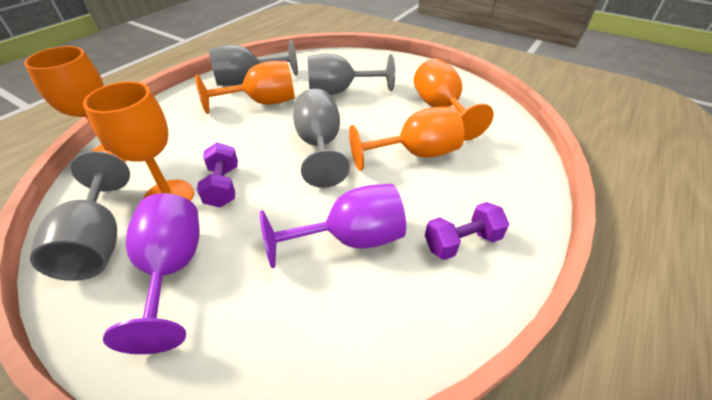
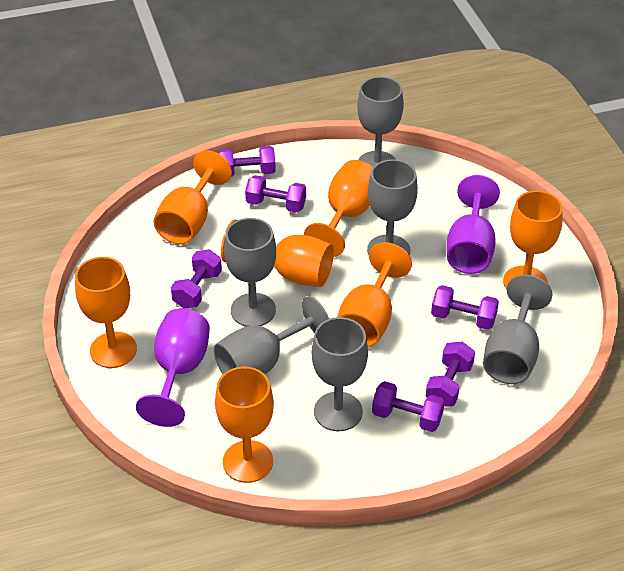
grey goblet: 4 -> 6
orange goblet: 5 -> 7
purple dumbbell: 2 -> 6

